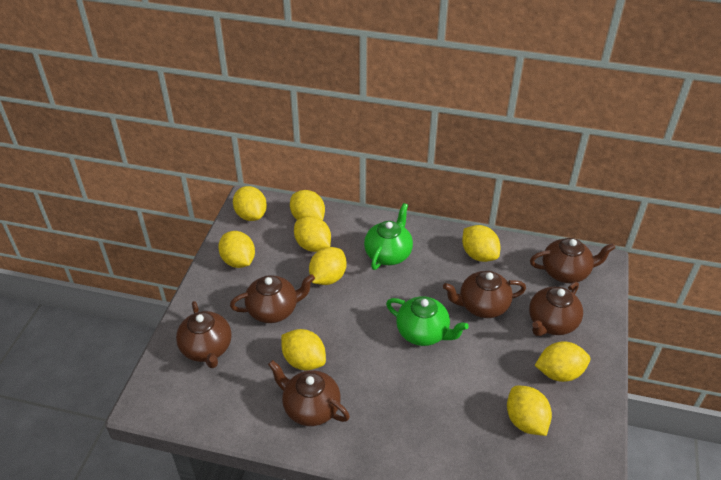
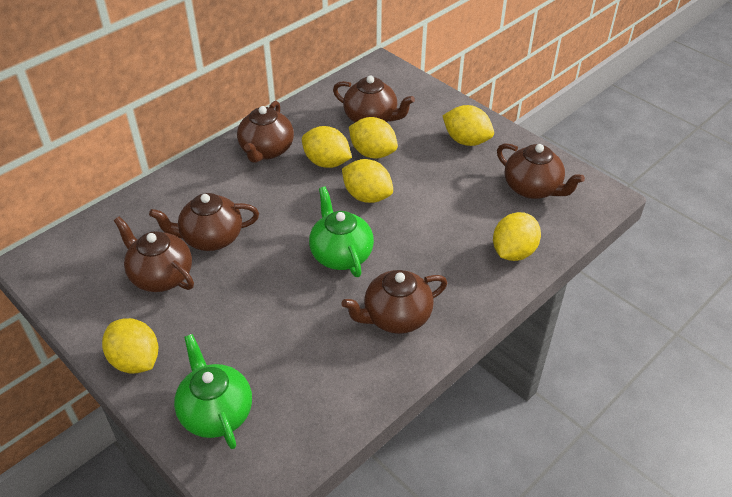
yellow lemon: 9 -> 6

